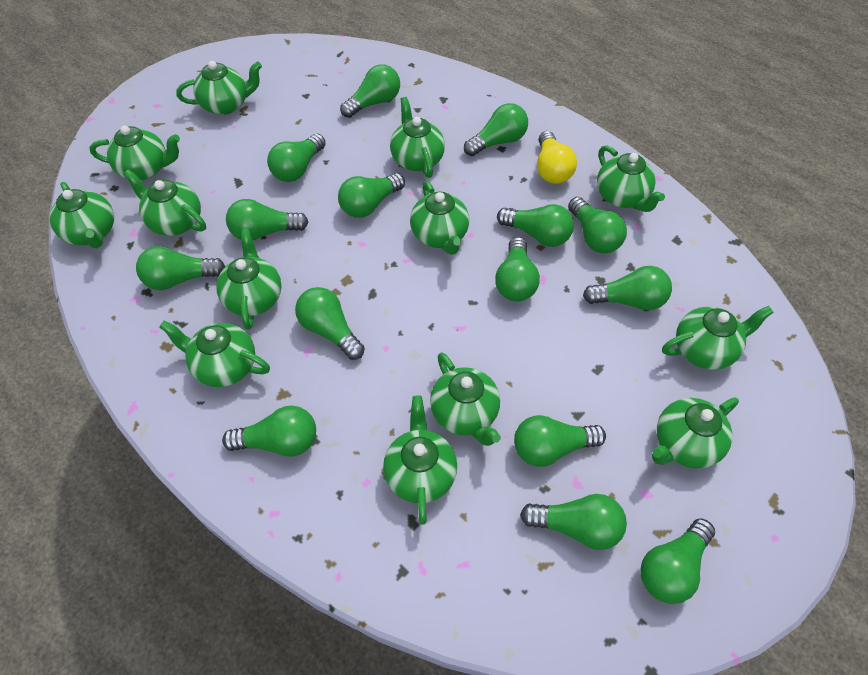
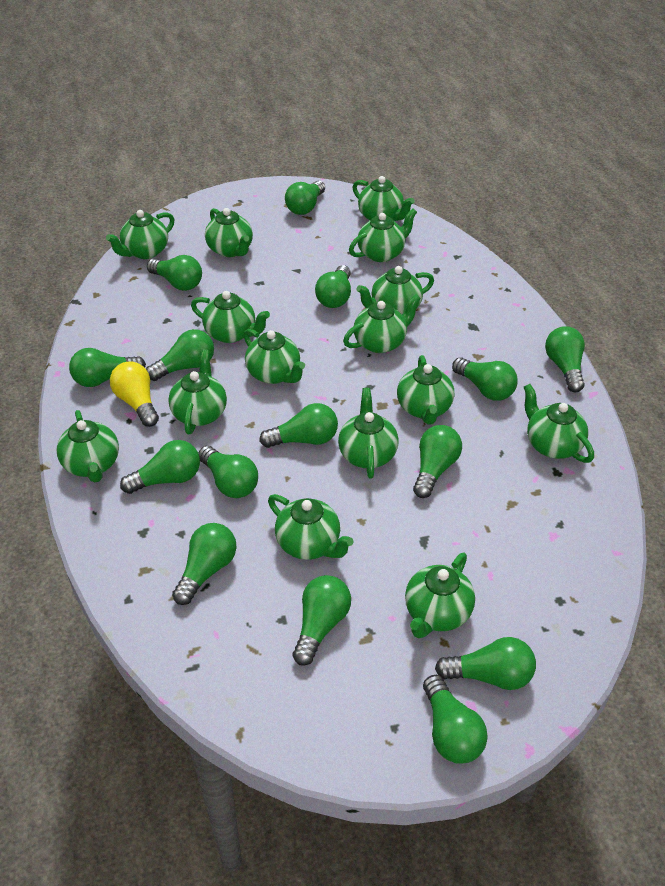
green teapot: 13 -> 15

